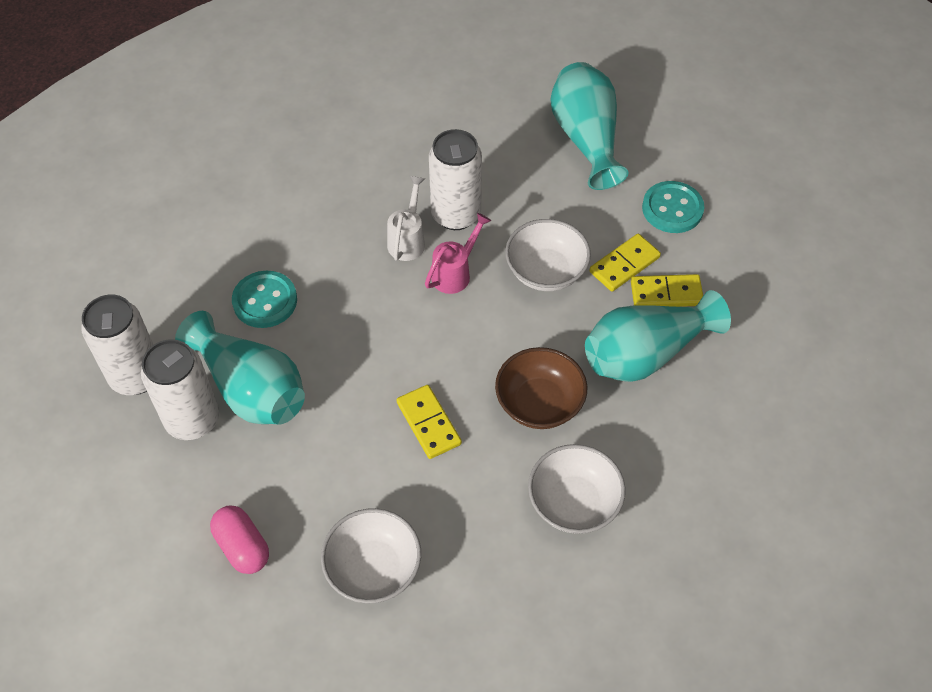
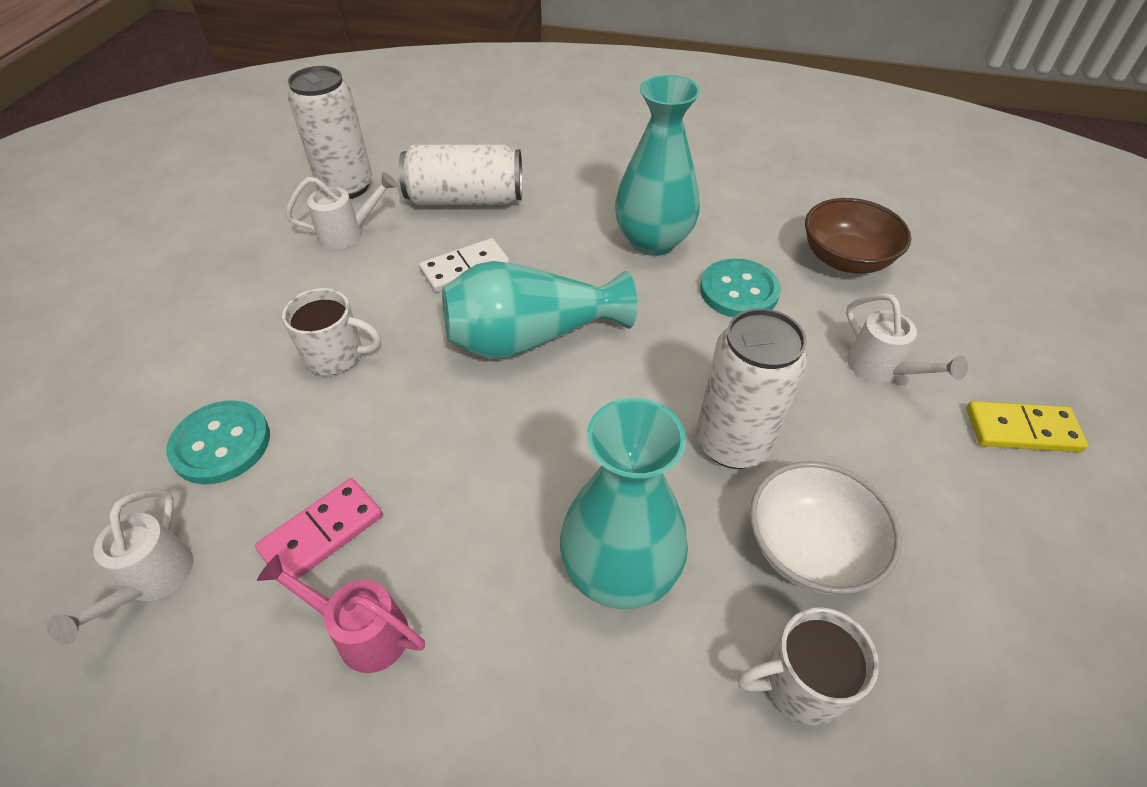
pink capsule: 1 -> 0
pink domino: 0 -> 1
white bowl: 3 -> 1
white domino: 0 -> 1
white mug: 0 -> 2
white watering can: 1 -> 3
yellow domino: 3 -> 1

